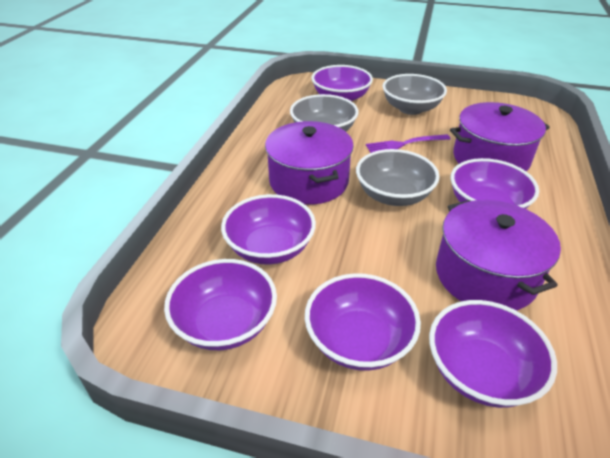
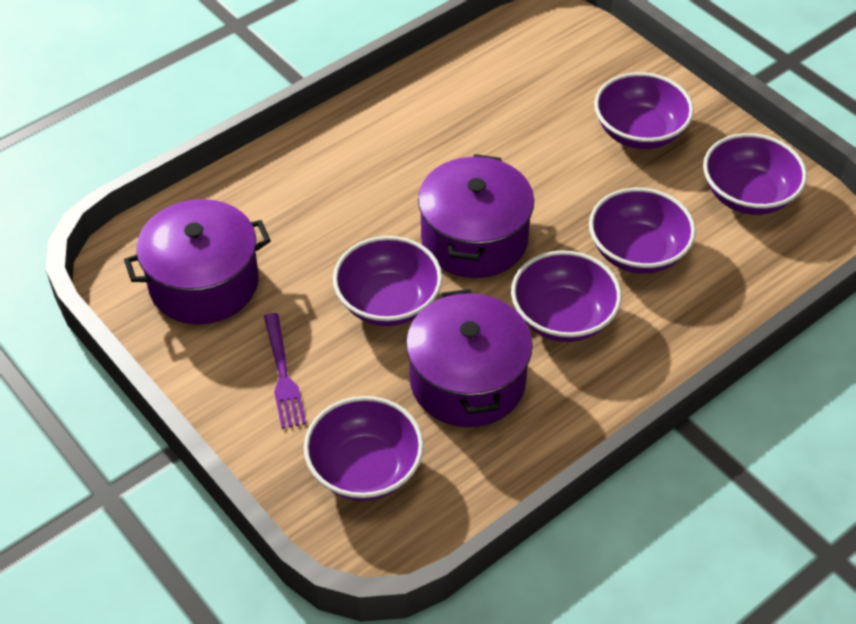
grey bowl: 3 -> 0

